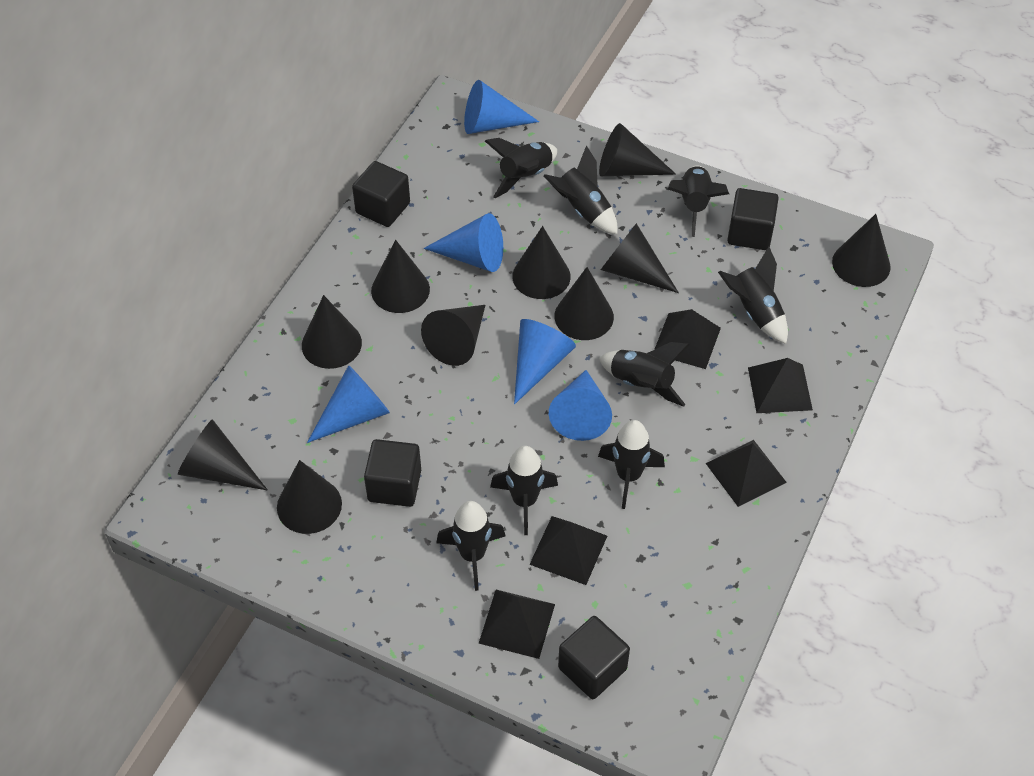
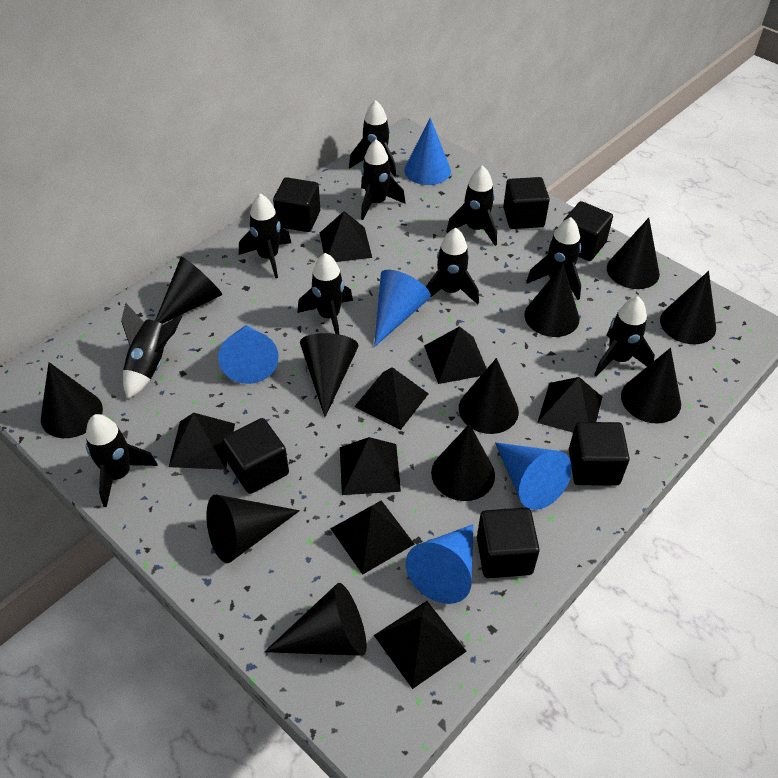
black cone: 10 -> 11
black cube: 4 -> 6
black pyramid: 5 -> 8
black rocket: 8 -> 10

